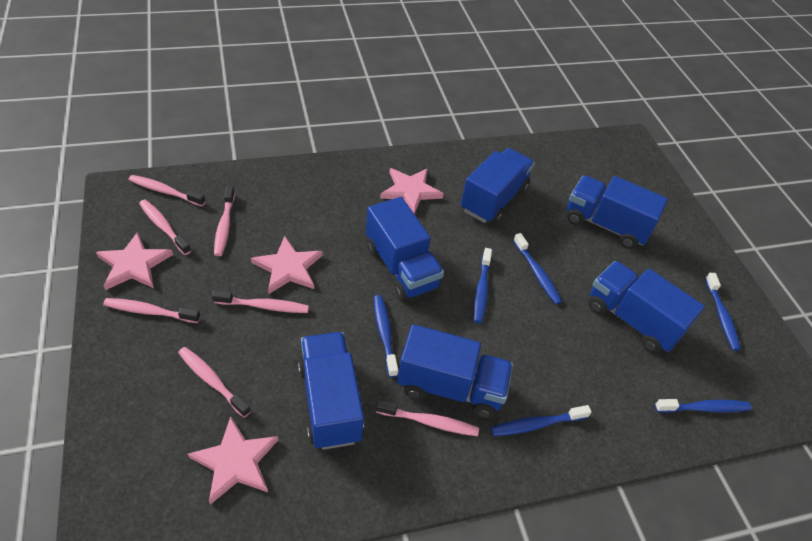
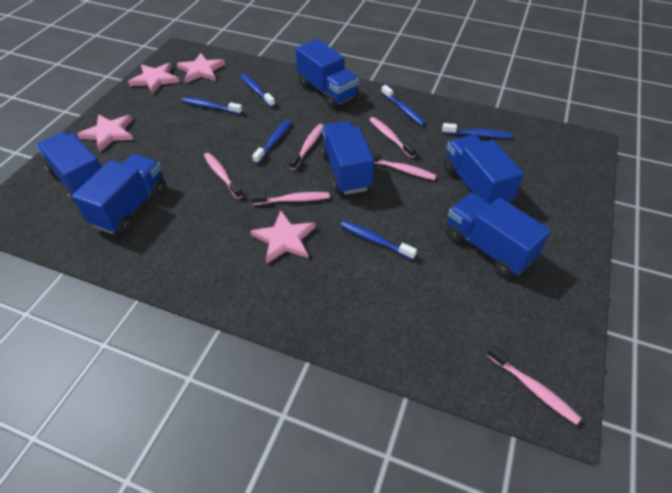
pink toothbrush: 7 -> 6

